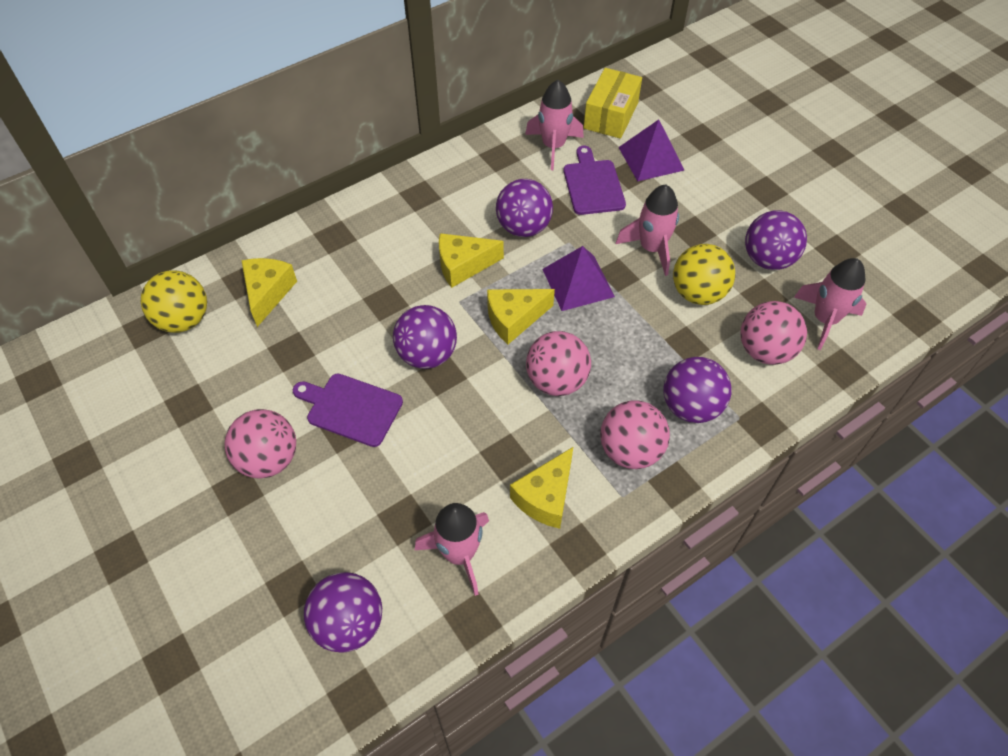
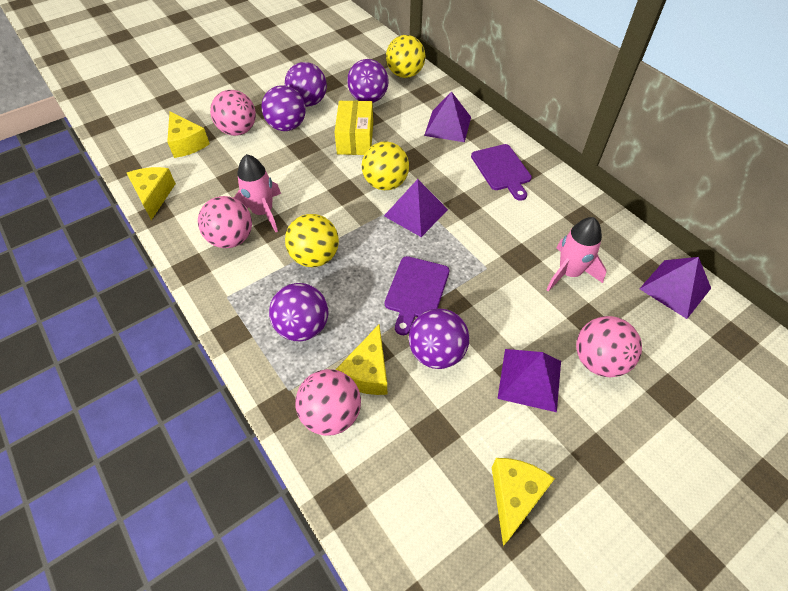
pink rocket: 4 -> 2
purple pyramid: 2 -> 4
yellow ball: 2 -> 3

